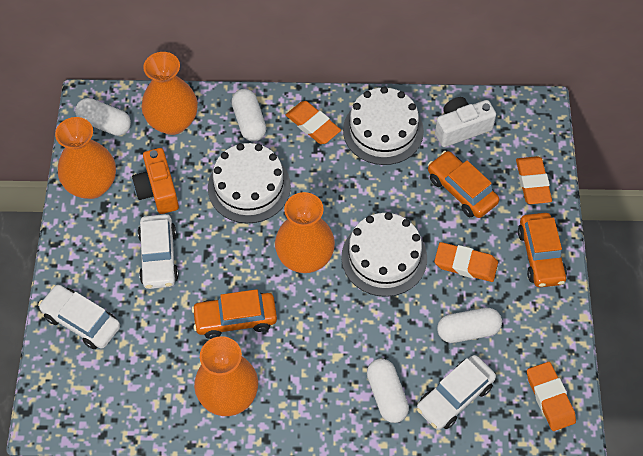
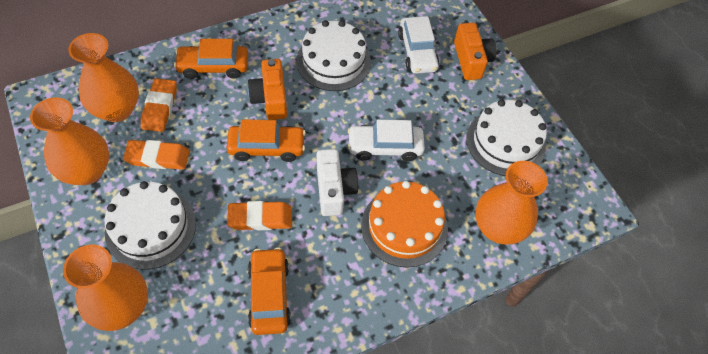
orange cake: 0 -> 1
orange camera: 1 -> 2
orange eraser: 4 -> 3
white capsule: 4 -> 0
white car: 3 -> 2

